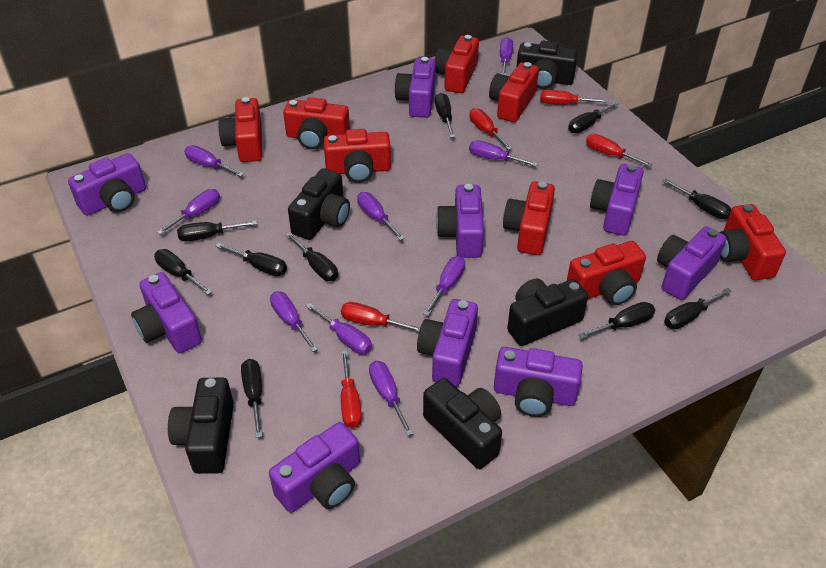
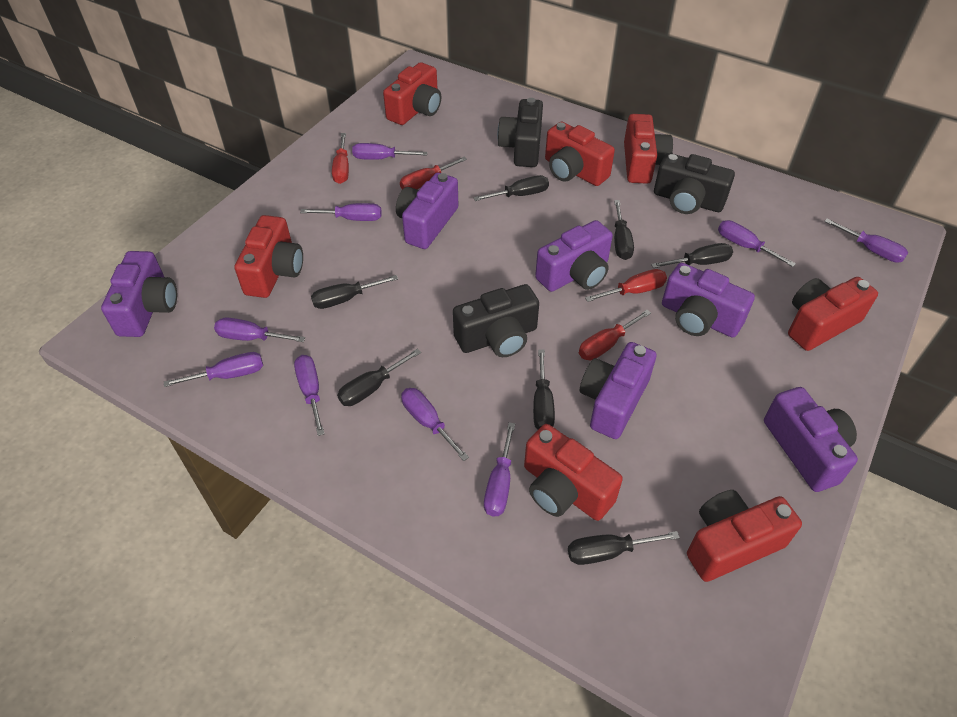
black camera: 5 -> 3
black screwdriver: 10 -> 7
purple camera: 9 -> 6
red camera: 8 -> 7
red screwdriver: 5 -> 4

